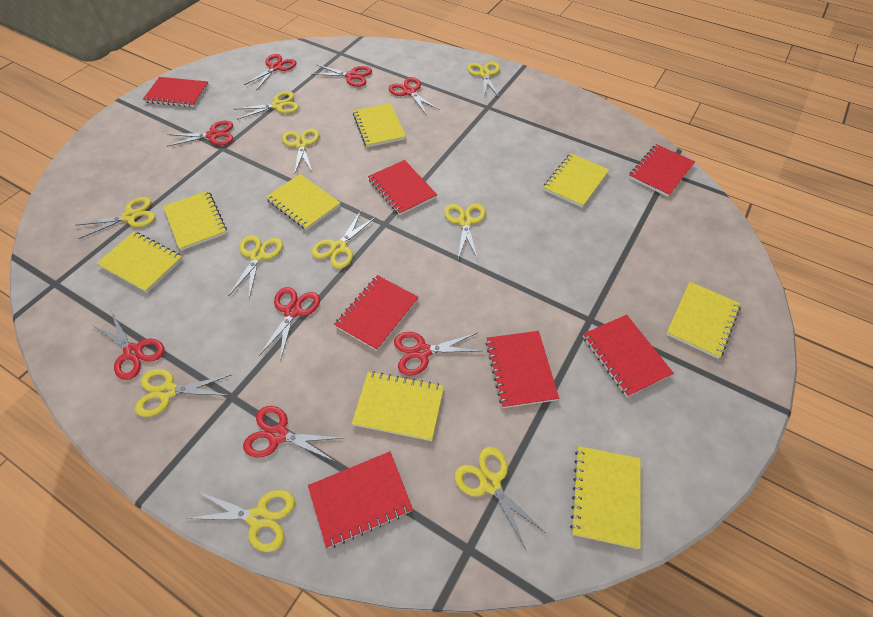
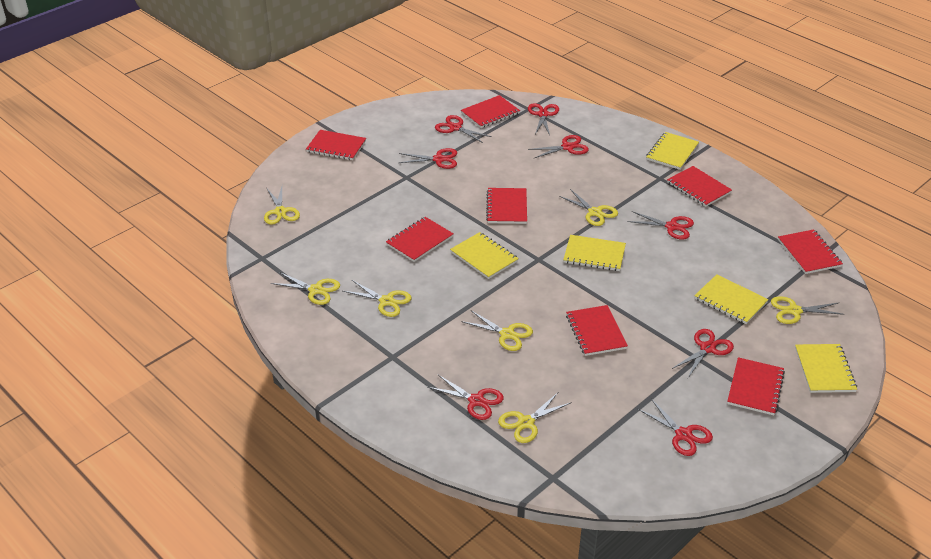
red notebook: 7 -> 8
yellow notebook: 8 -> 5
yellow scissors: 10 -> 7

